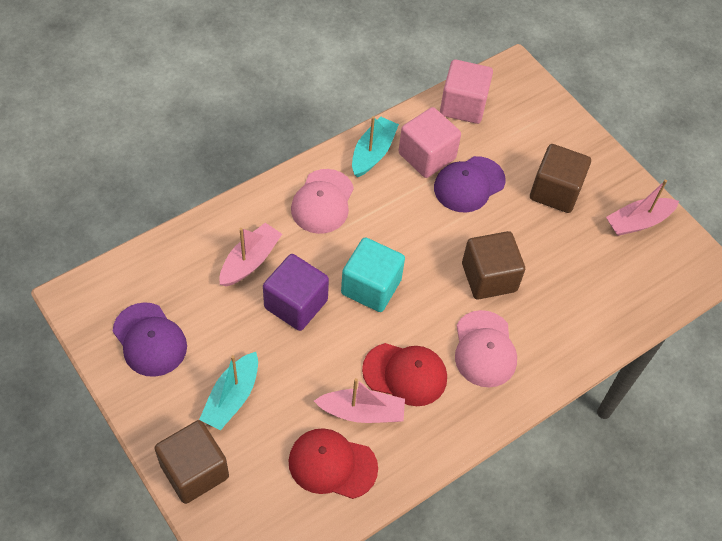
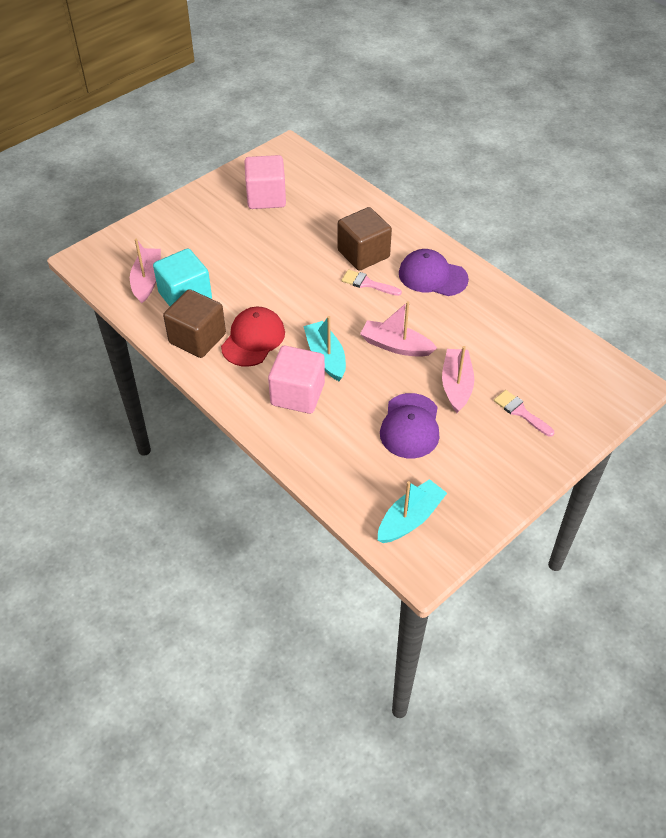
brown cube: 3 -> 2
pink brush: 0 -> 2
pink cap: 2 -> 0
purple cube: 1 -> 0
red cap: 2 -> 1

